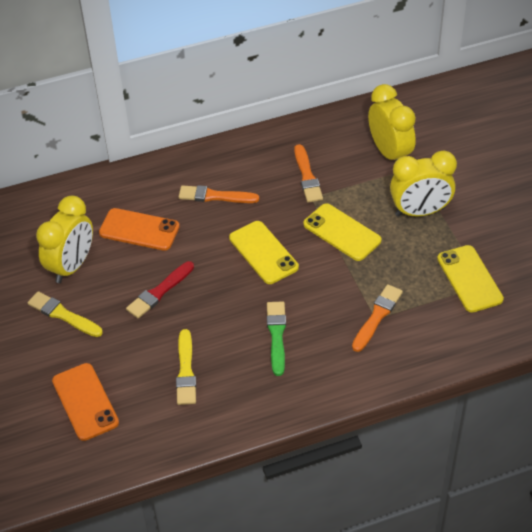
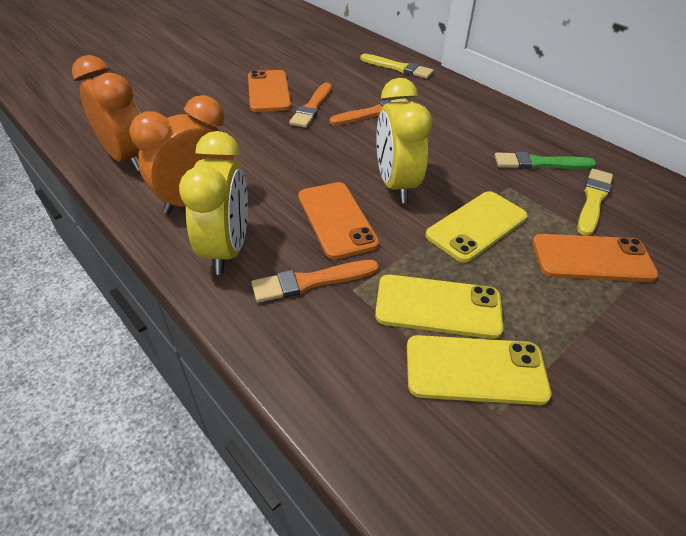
orange clock: 0 -> 2
orange phone: 2 -> 3
red brush: 1 -> 0
yellow clock: 3 -> 2

